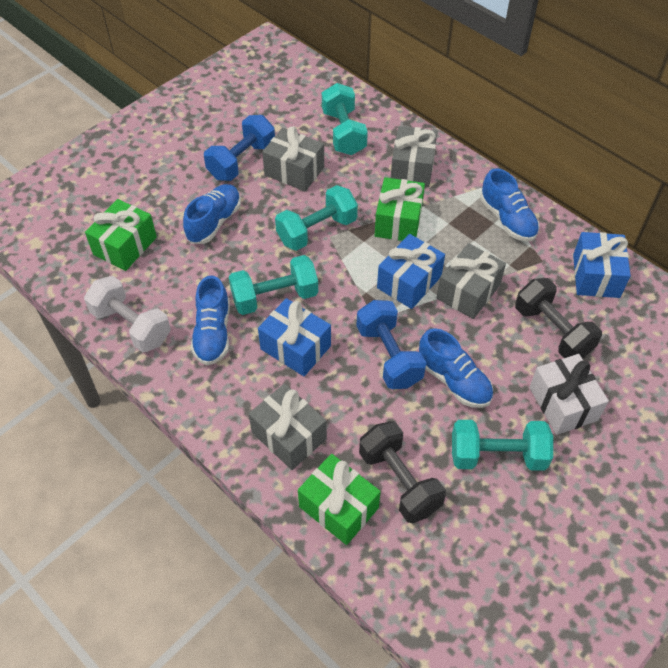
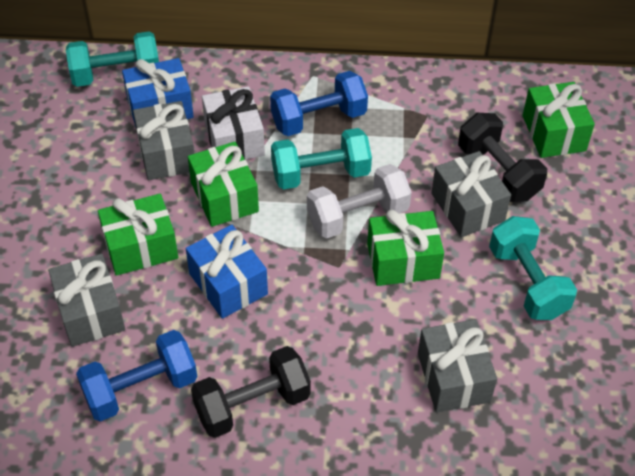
blue gift: 3 -> 2
blue shoe: 4 -> 0
green gift: 3 -> 4
turquoise dumbbell: 4 -> 3

